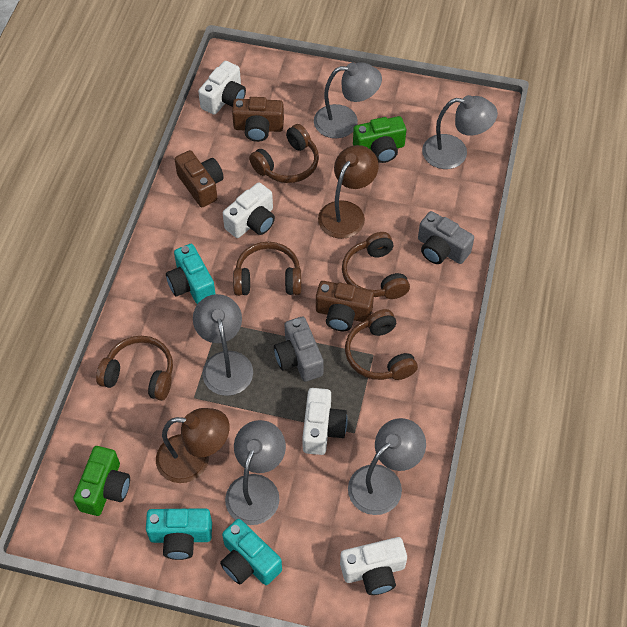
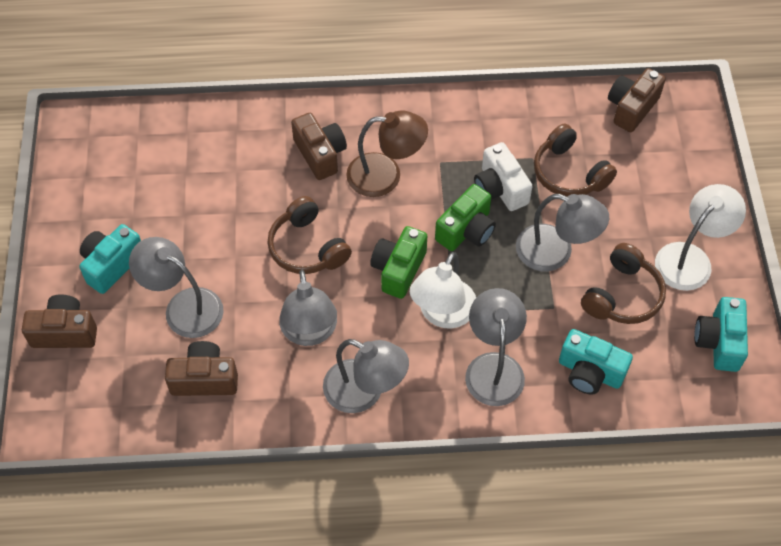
brown camera: 3 -> 4
brown headphones: 5 -> 3
brown lamp: 2 -> 1
grey camera: 2 -> 0
white camera: 4 -> 1
white lamp: 0 -> 2

